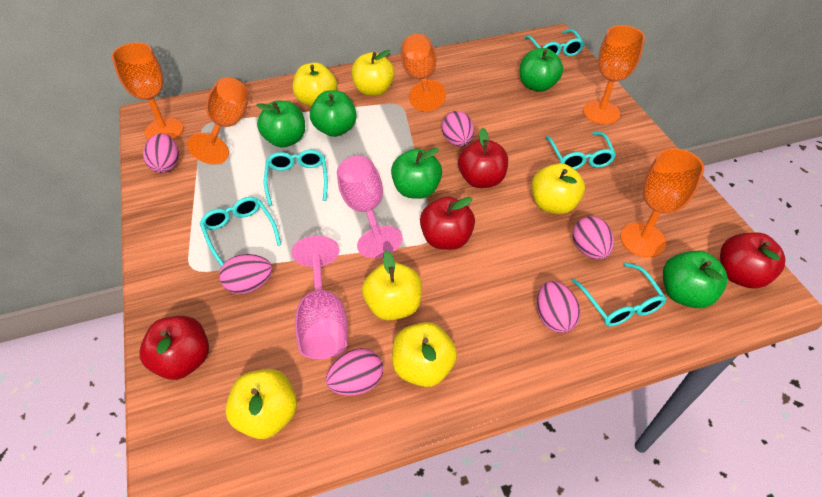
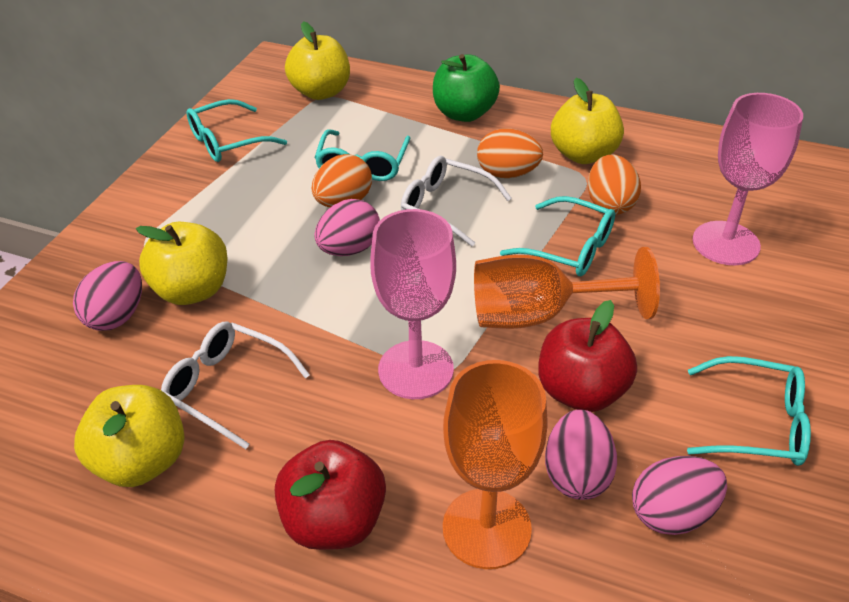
green apple: 5 -> 1
orange egg: 0 -> 3
orange goblet: 5 -> 2
pink egg: 6 -> 4
red apple: 4 -> 2
turquoise glasses: 5 -> 4
white glasses: 0 -> 2
yellow apple: 6 -> 4

